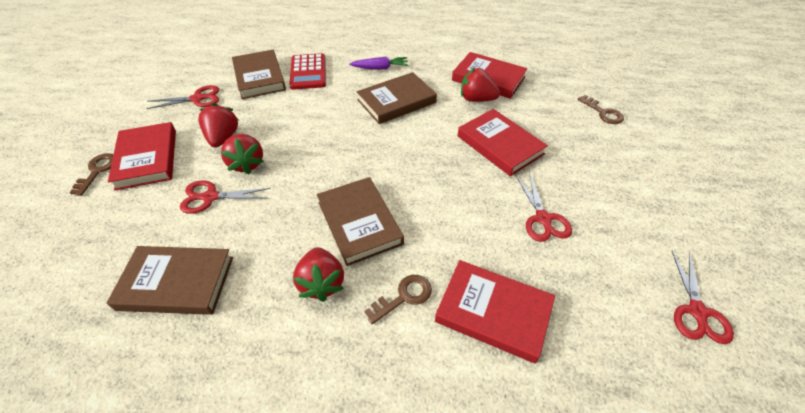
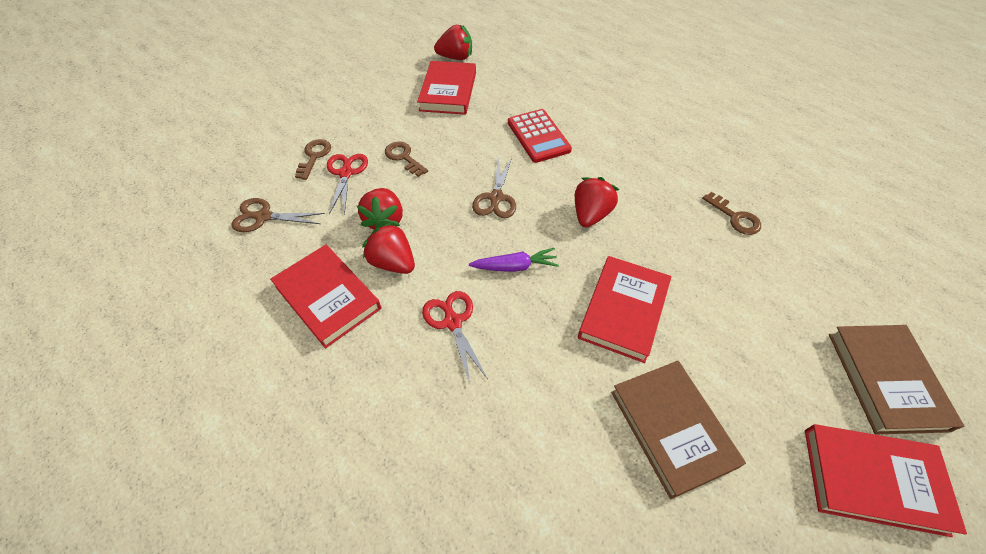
brown book: 4 -> 2
brown scissors: 0 -> 2
red scissors: 4 -> 2

